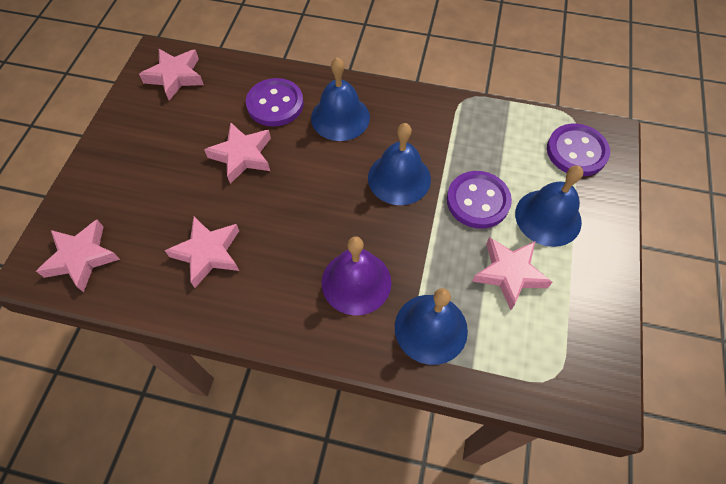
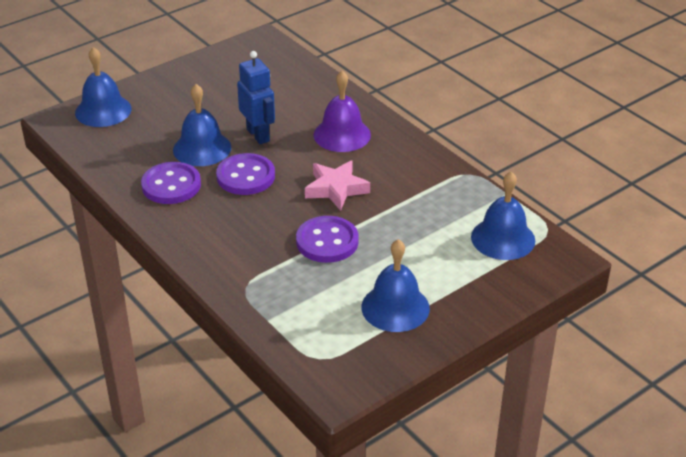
blue robot: 0 -> 1
pink star: 5 -> 1

